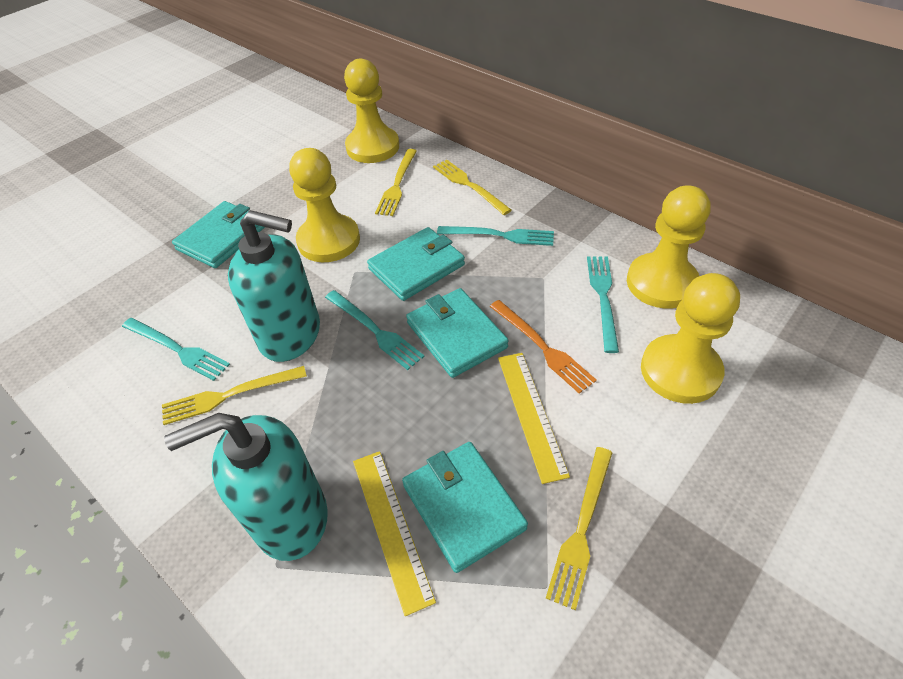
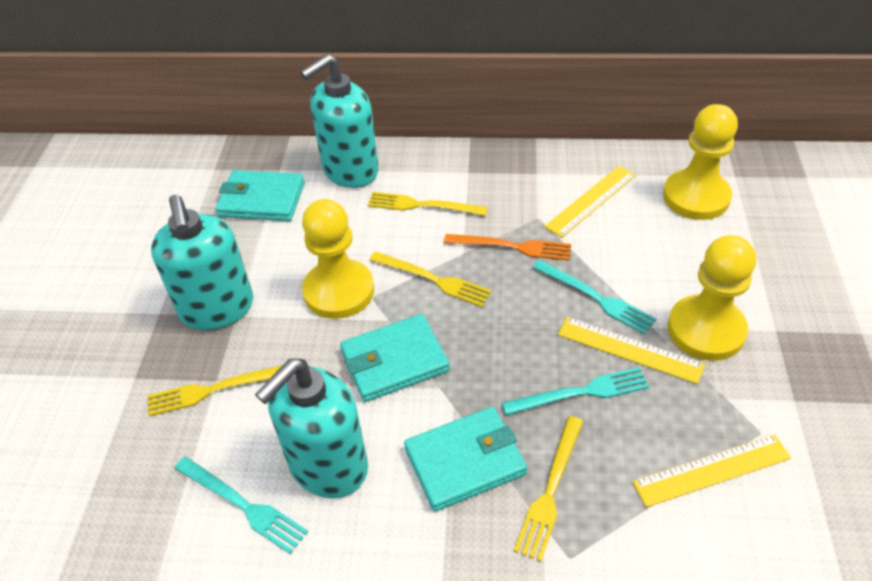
turquoise fork: 4 -> 3
turquoise soap dispenser: 2 -> 3
turquoise wallet: 4 -> 3
yellow pawn: 4 -> 3
yellow ruler: 2 -> 3

